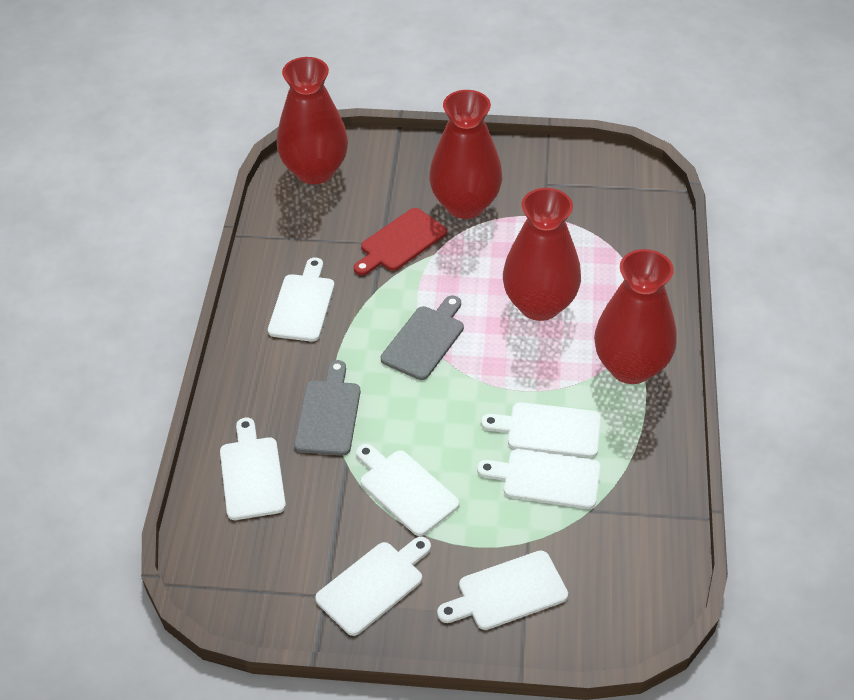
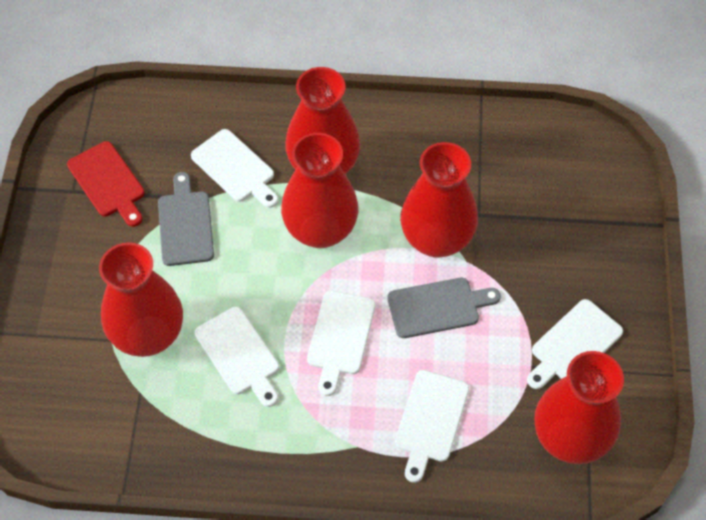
red vase: 4 -> 5
white cutting board: 7 -> 5

